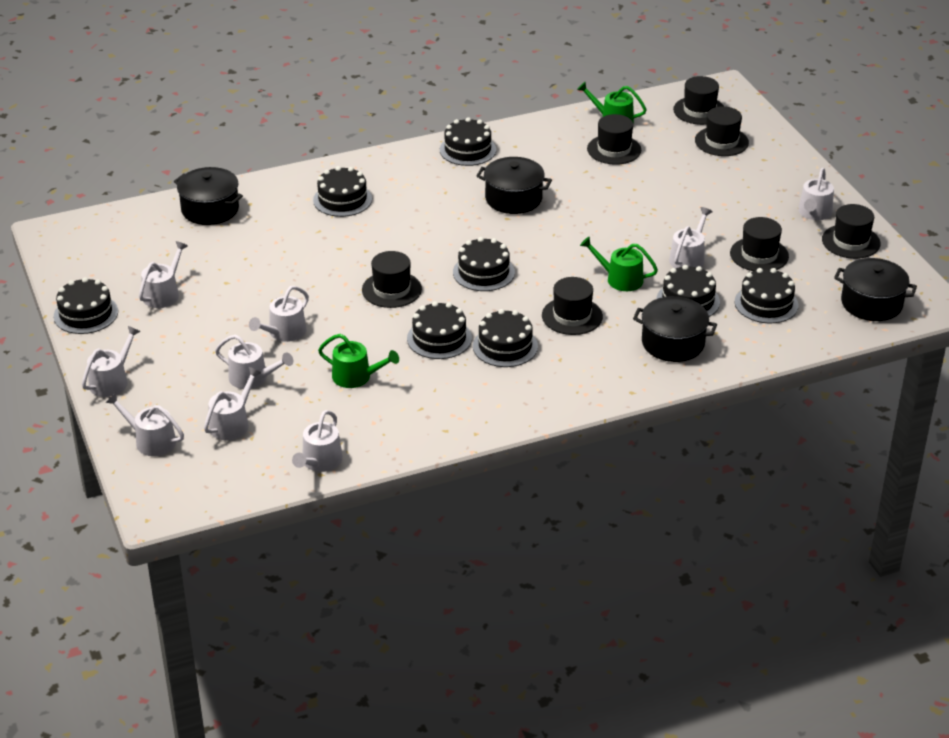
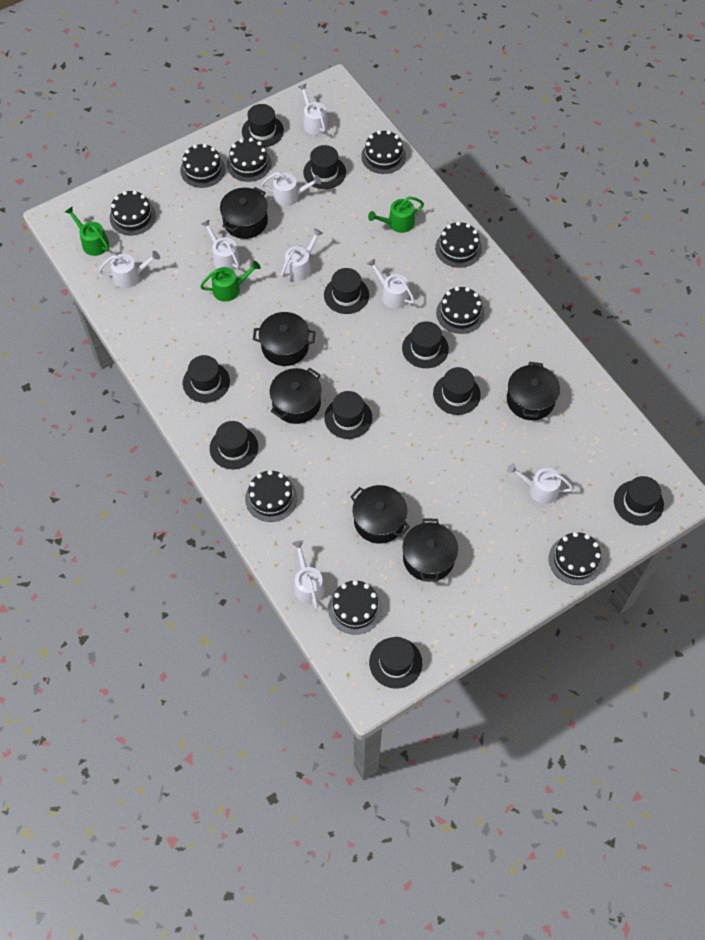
black cake: 8 -> 9
black hat: 7 -> 10
black pot: 4 -> 6
white watering can: 9 -> 8

